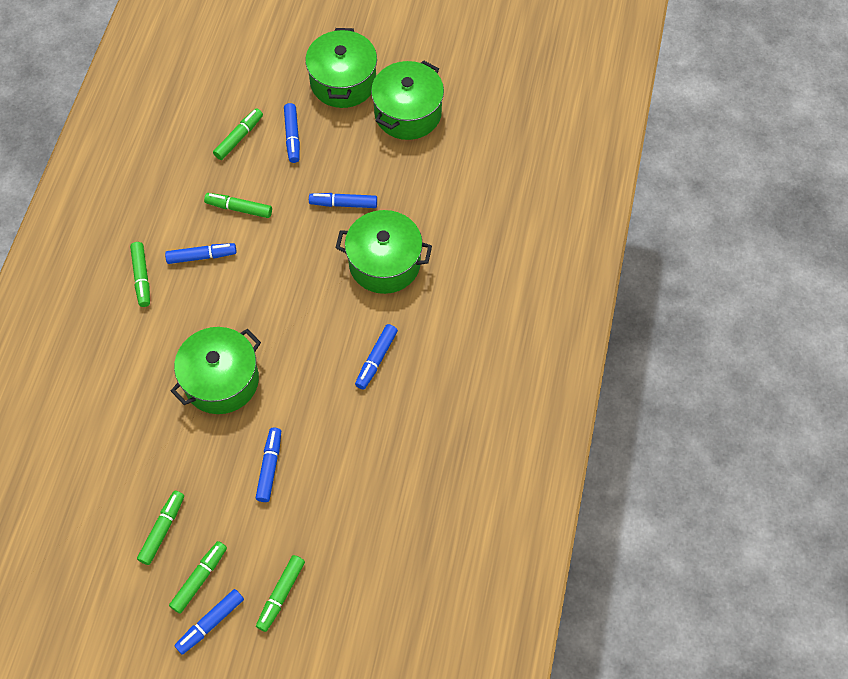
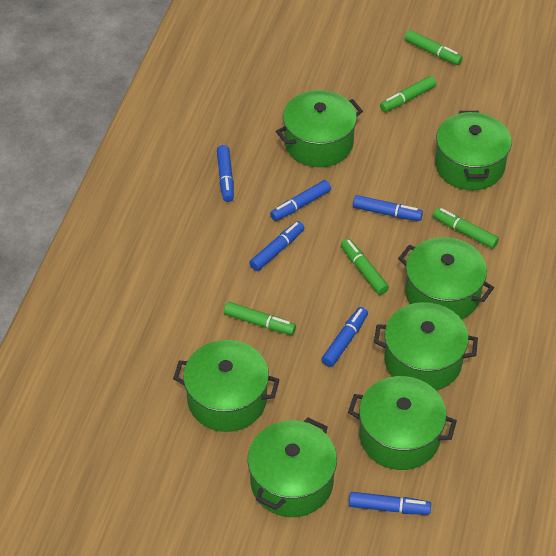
green marker: 6 -> 5
green pot: 4 -> 7

